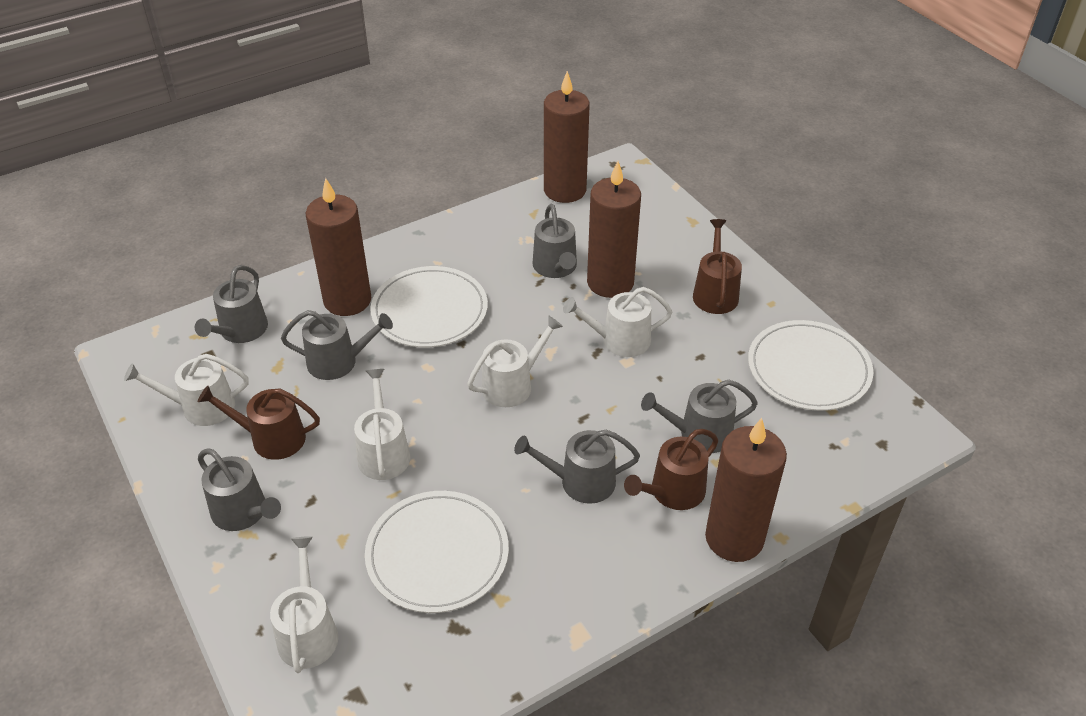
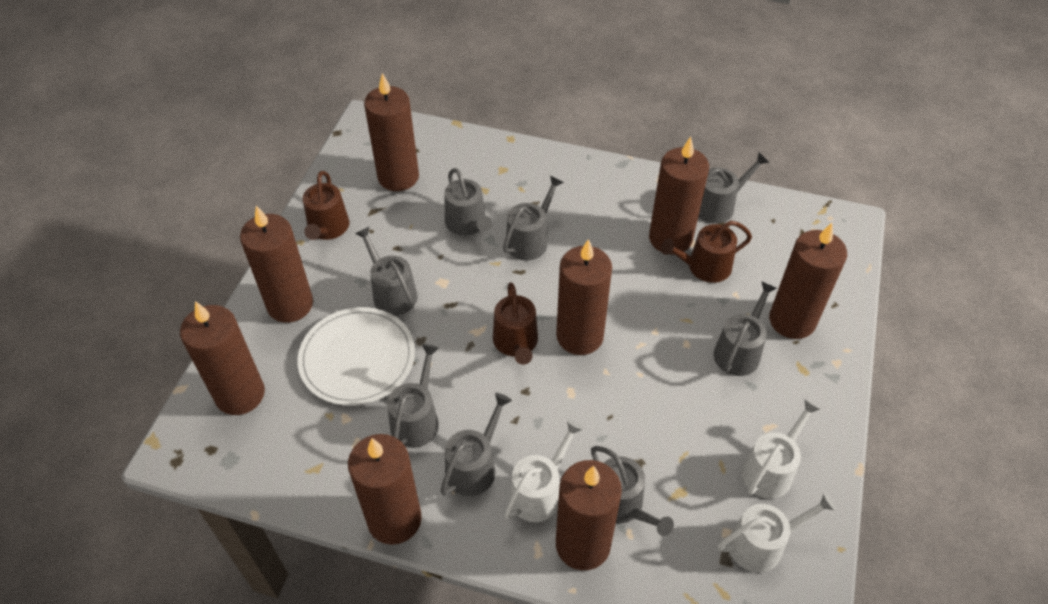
brown candle: 4 -> 8
grey watering can: 6 -> 8
white plate: 3 -> 1
white watering can: 5 -> 3

